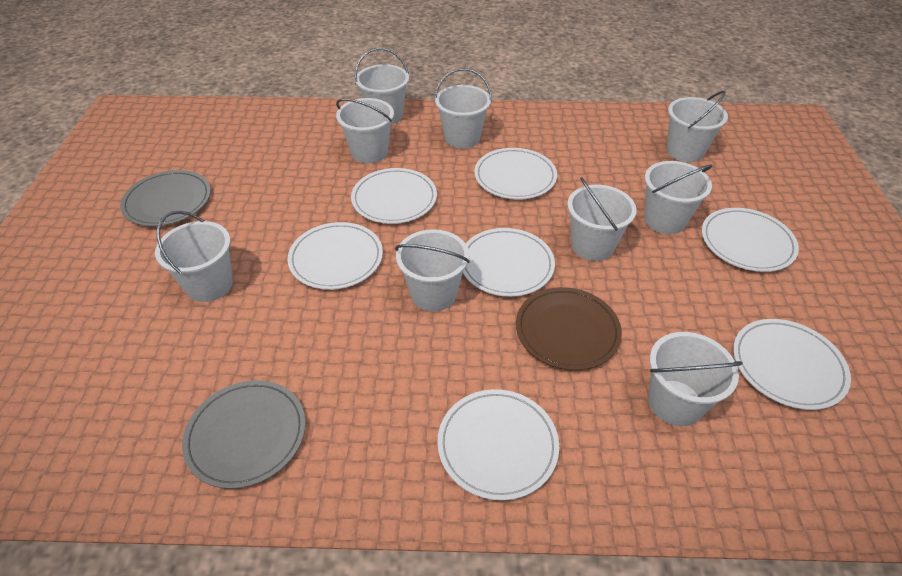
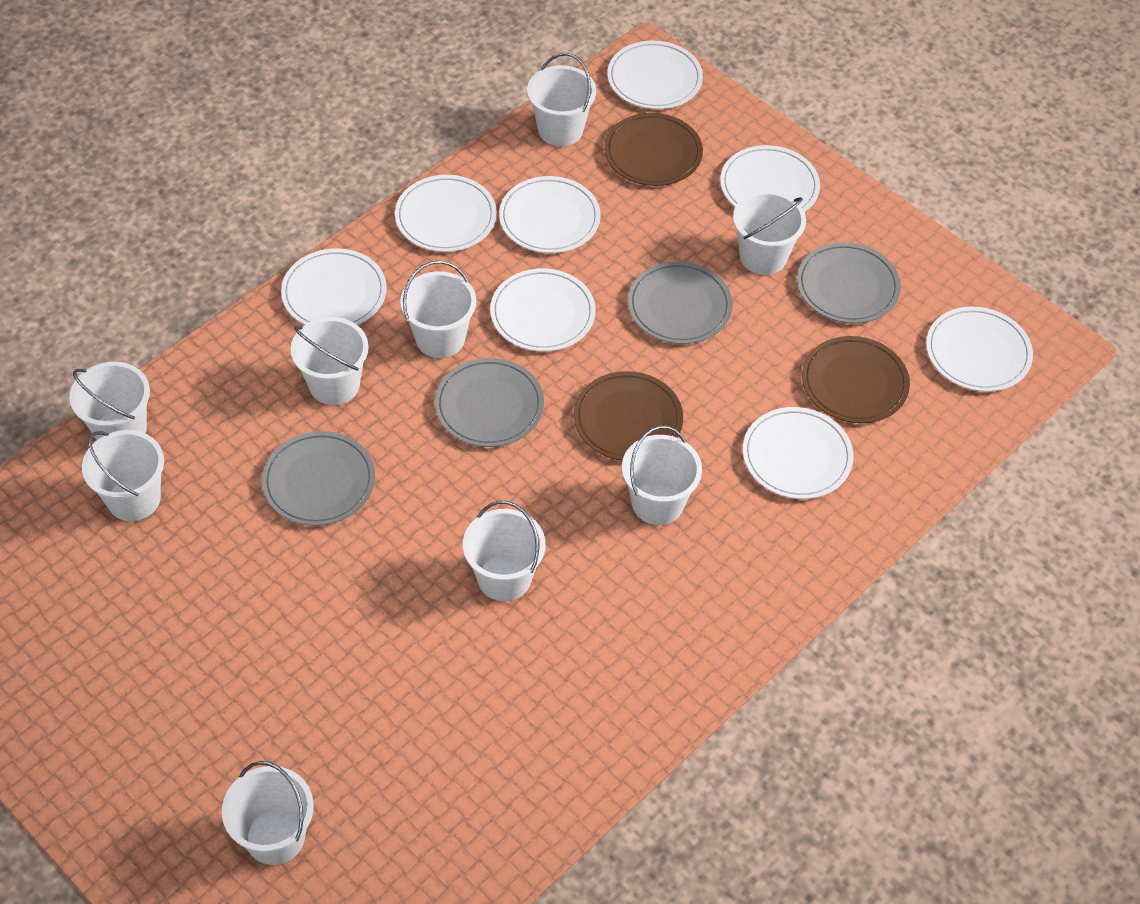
brown plate: 1 -> 3
grey plate: 2 -> 4
white plate: 7 -> 8

